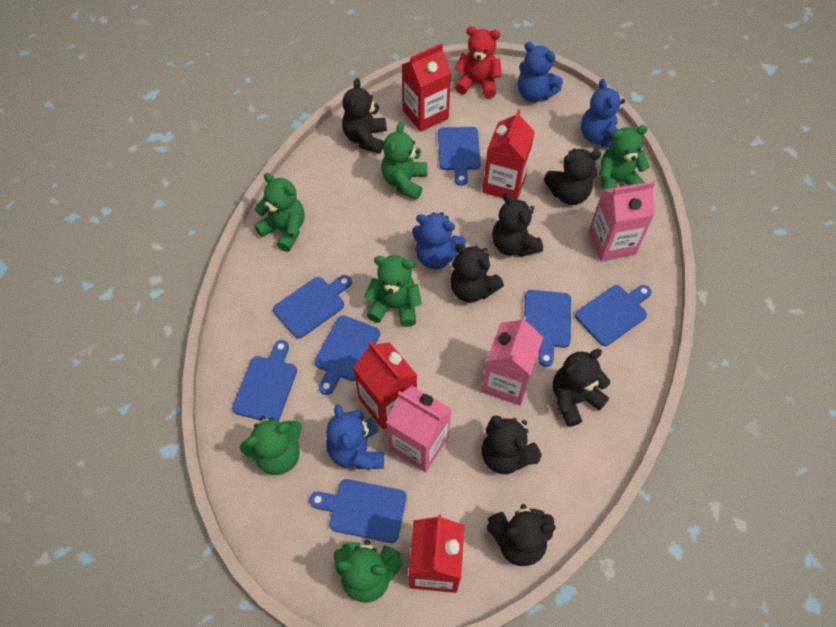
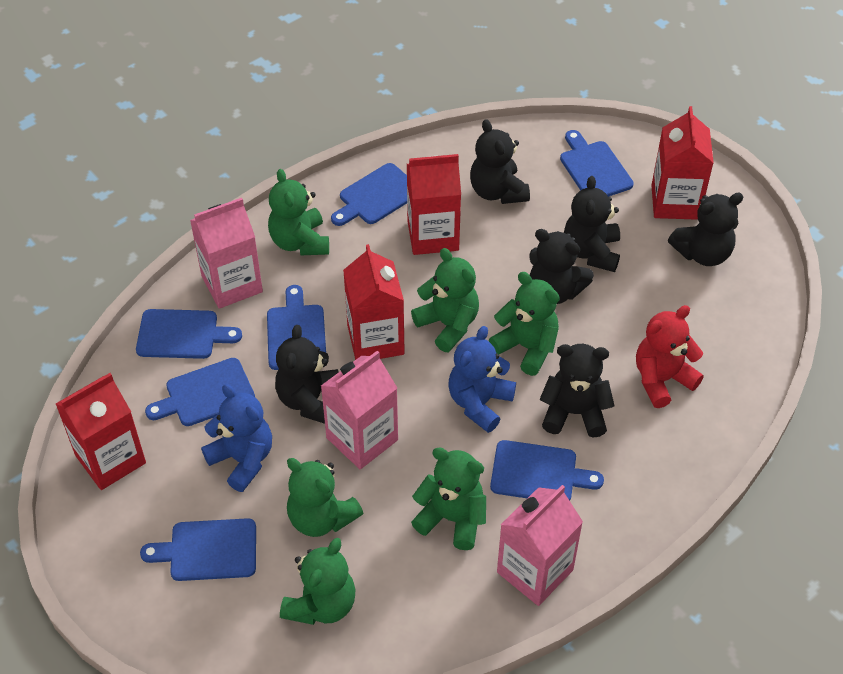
black teddy bear: 7 -> 6
blue teddy bear: 4 -> 2

